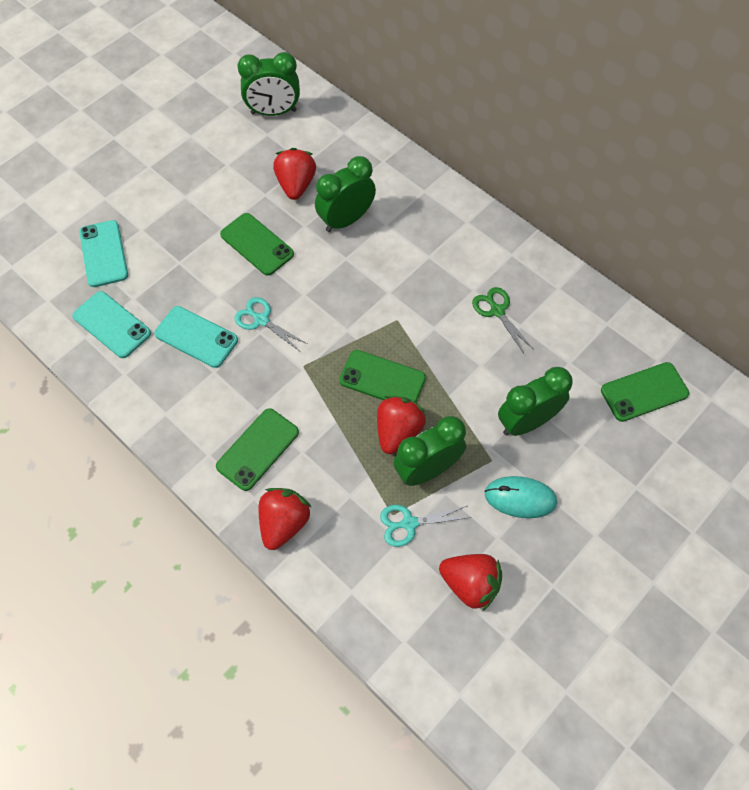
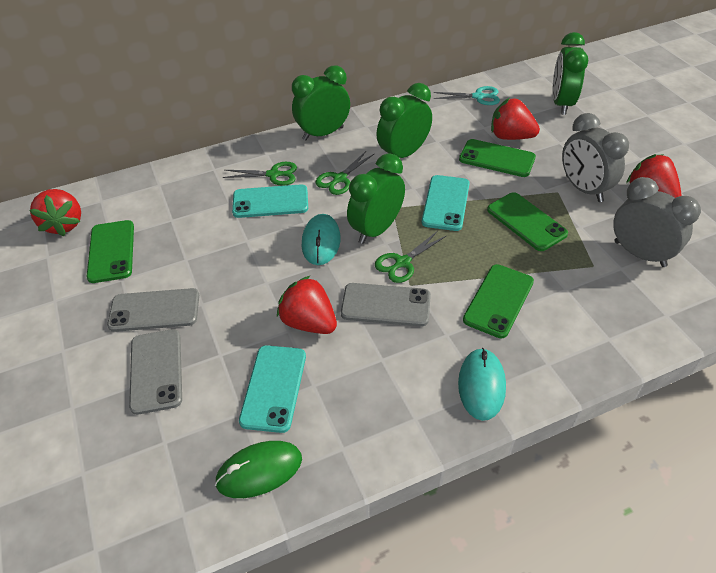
green mouse: 0 -> 1
green scissors: 1 -> 3
grey clock: 0 -> 2
grey phone: 0 -> 3
turquoise mouse: 1 -> 2
turquoise scissors: 2 -> 1

